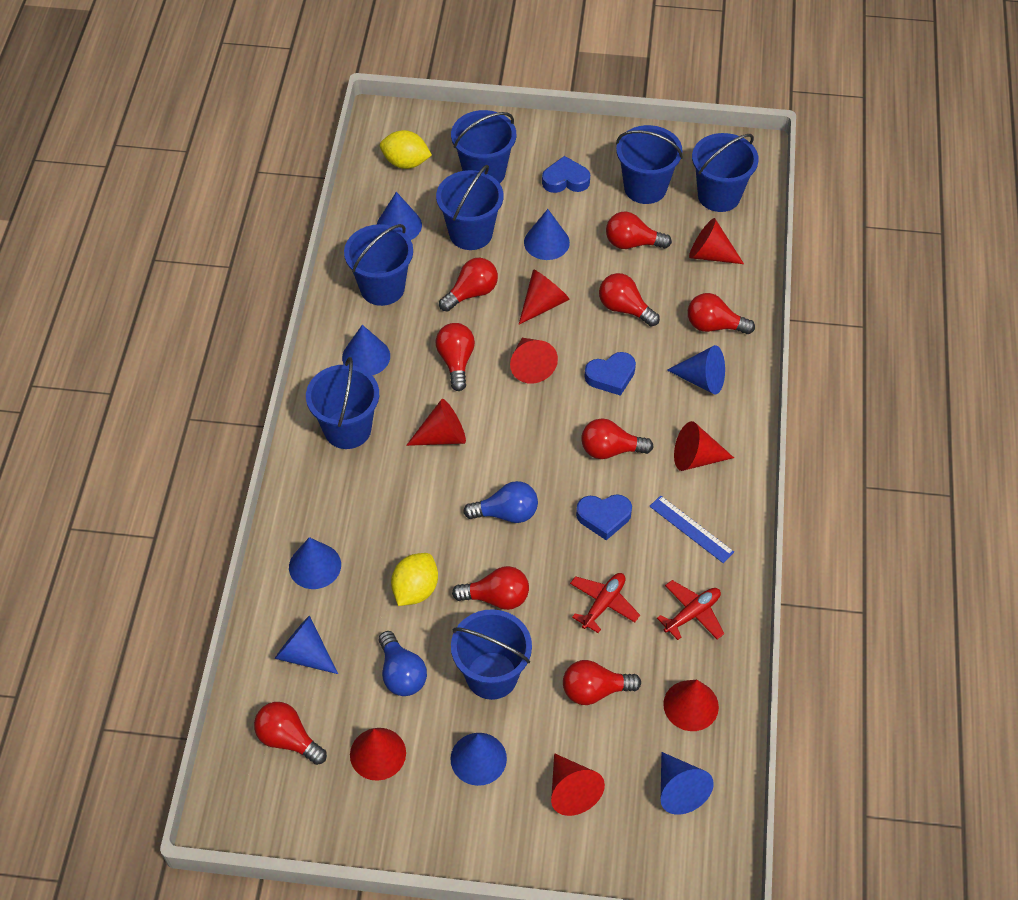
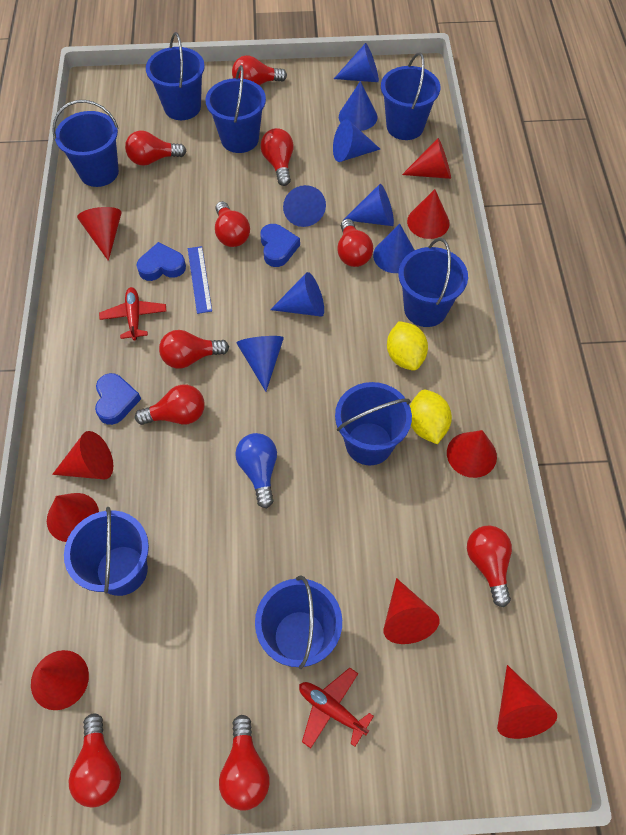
blue bucket: 7 -> 8
blue light bulb: 2 -> 1
red cone: 8 -> 9
red light bulb: 9 -> 10

